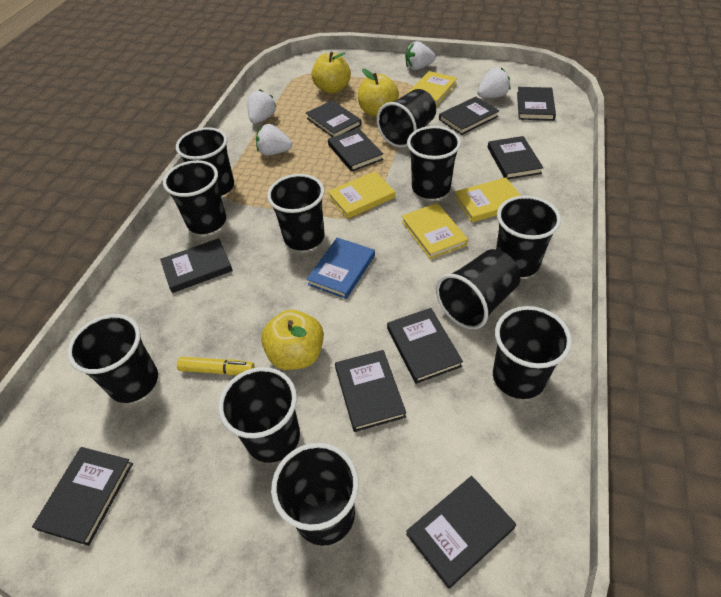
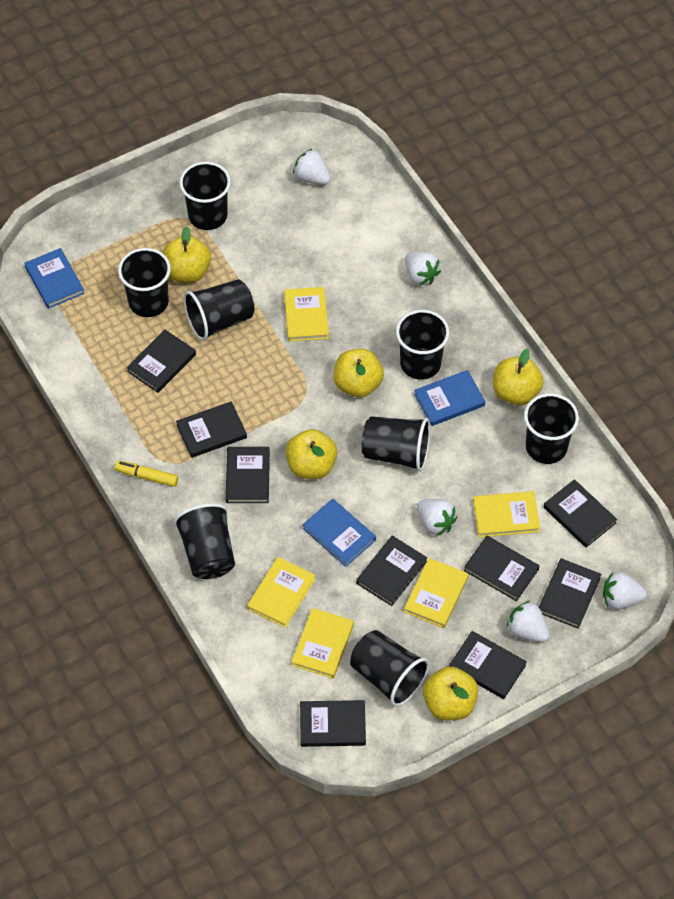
black book: 10 -> 9
black cup: 11 -> 8
blue book: 1 -> 3
white strawberry: 4 -> 5
yellow apple: 3 -> 5
yellow book: 4 -> 5

